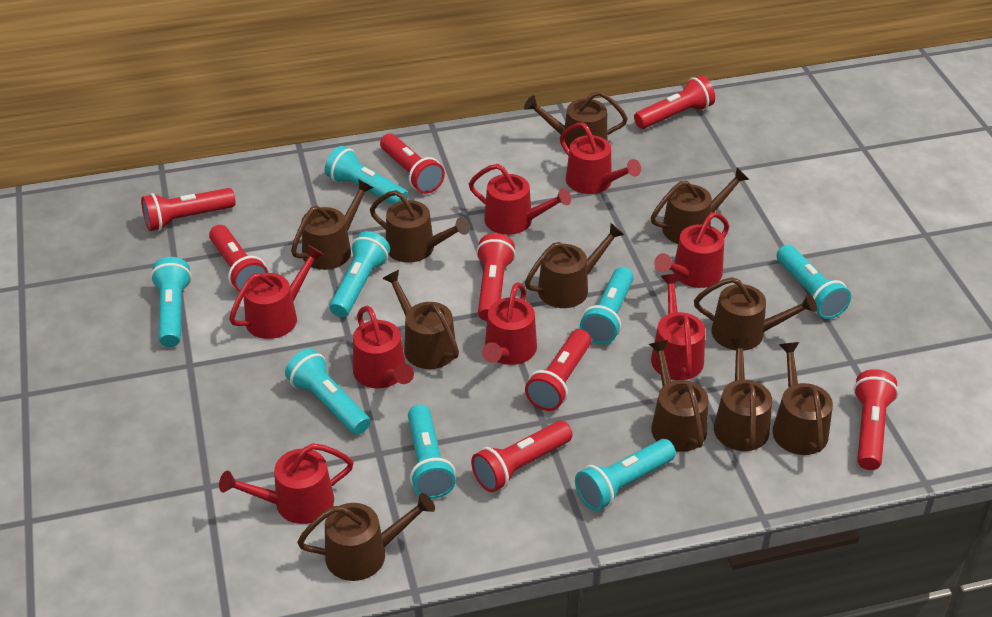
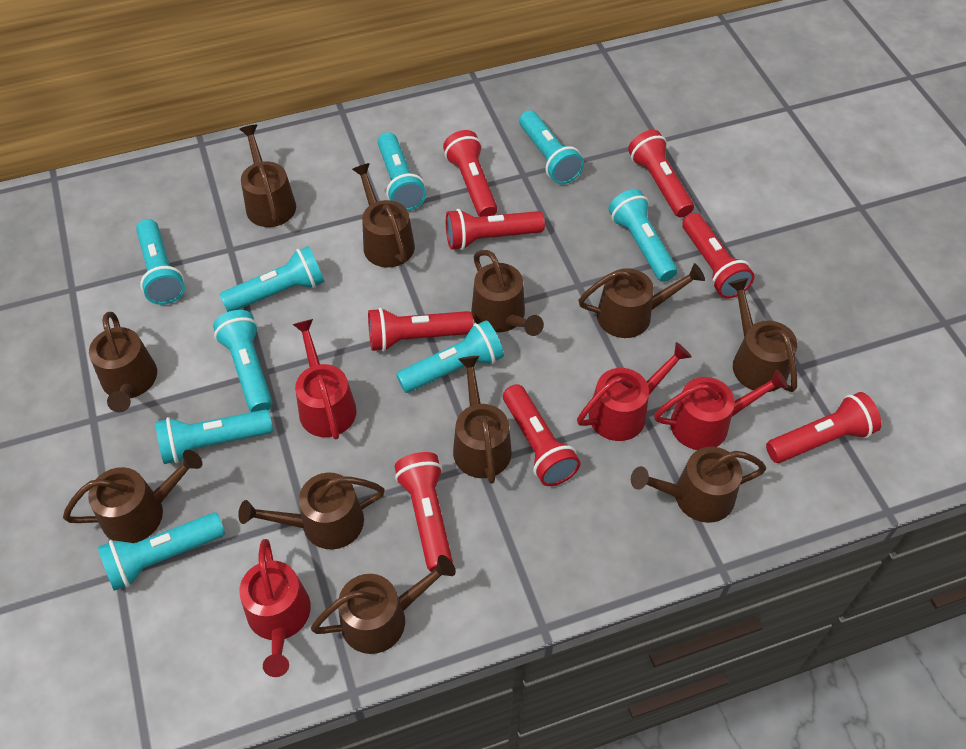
red watering can: 8 -> 4
turquoise flashlight: 8 -> 9

